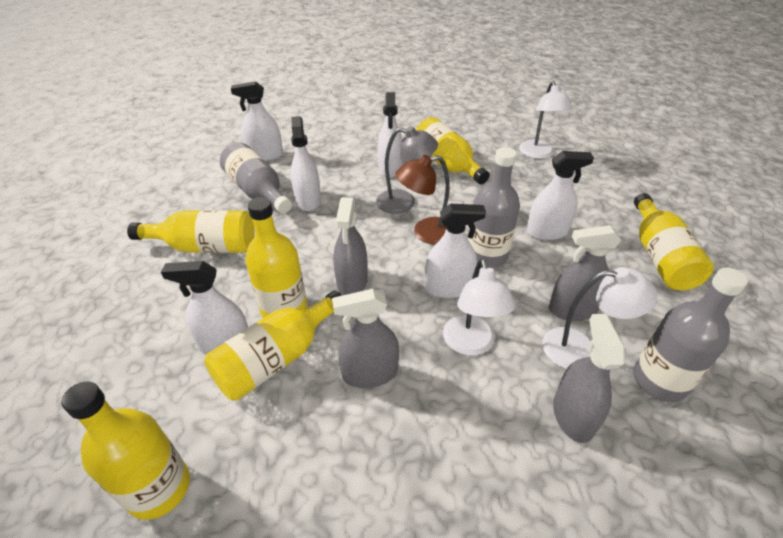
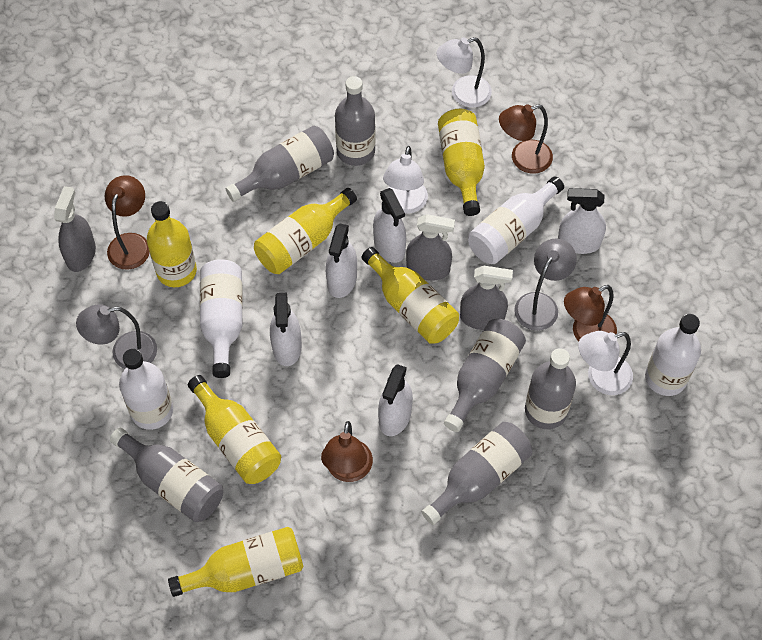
brown lamp: 1 -> 4
grey bottle: 3 -> 6
grey lamp: 1 -> 2
grey spray bottle: 4 -> 3
white bottle: 0 -> 4
white spray bottle: 6 -> 5

